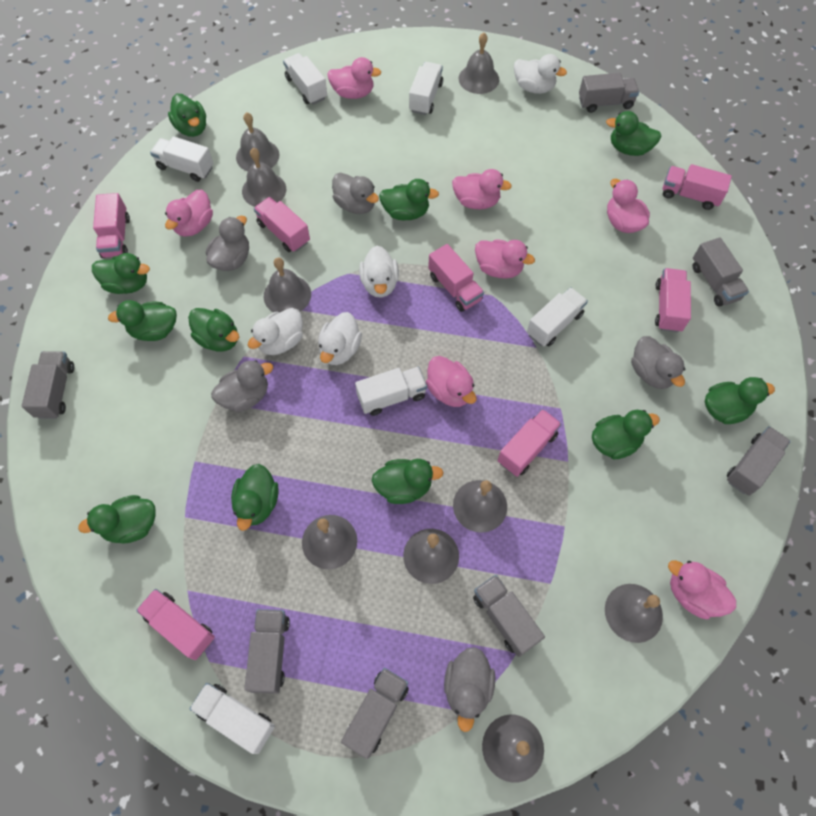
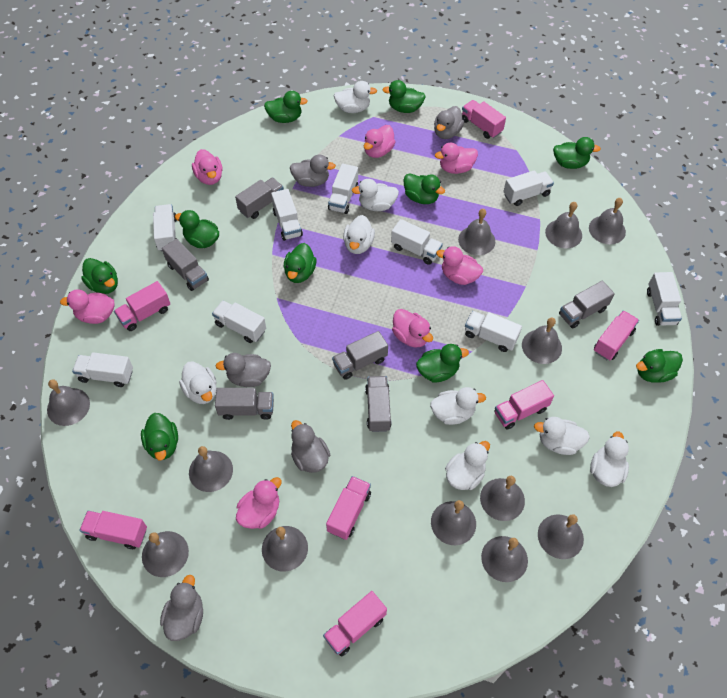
green duck: 11 -> 10
grey bell: 9 -> 12
grey truck: 7 -> 6
white duck: 4 -> 8
white truck: 6 -> 9

